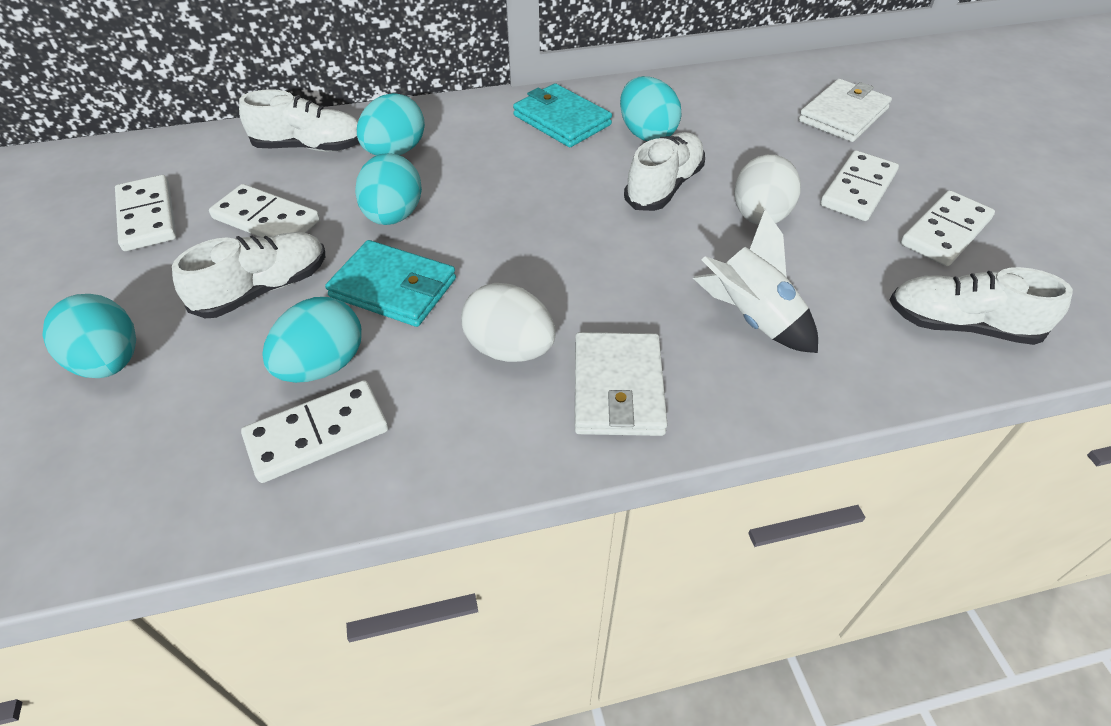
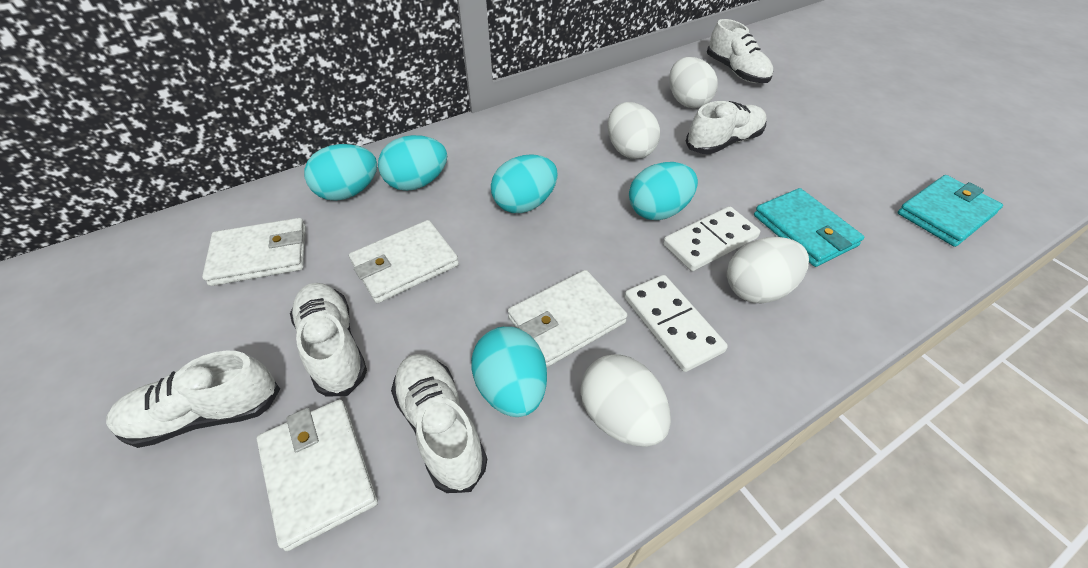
white domino: 5 -> 2
white egg: 2 -> 4
white rocket: 1 -> 0
white shoe: 4 -> 5
white wallet: 2 -> 4

